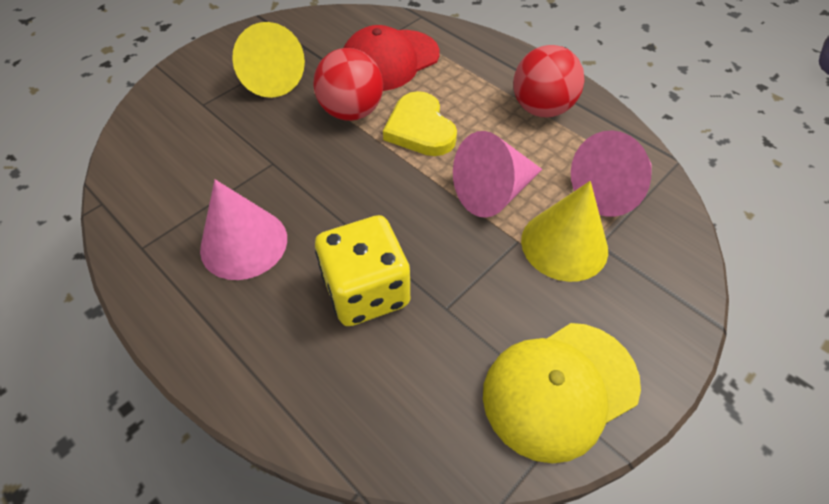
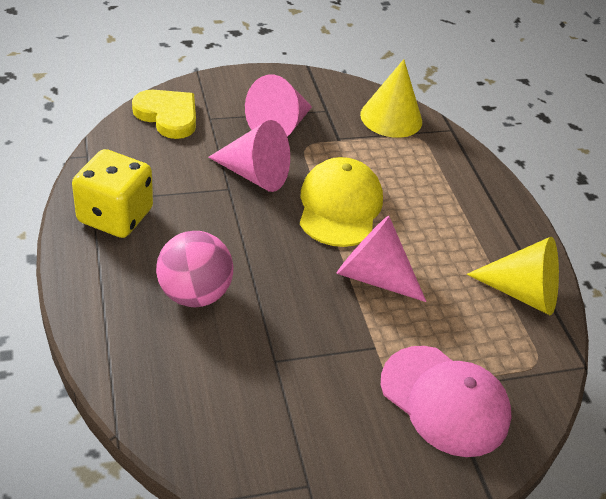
pink ball: 0 -> 1
pink cap: 0 -> 1
red ball: 2 -> 0
red cap: 1 -> 0

